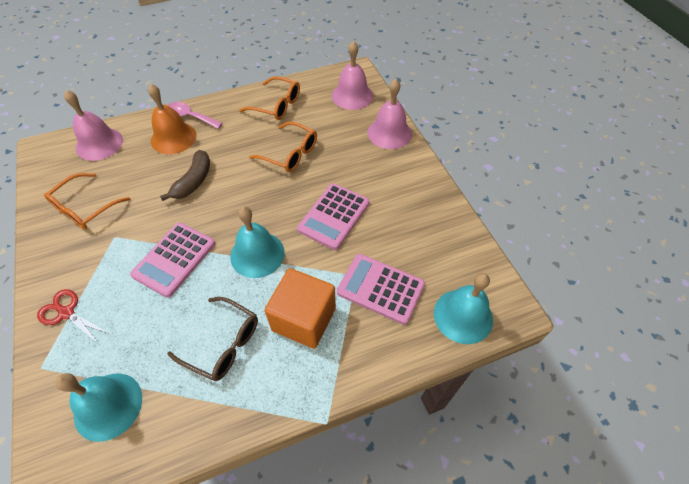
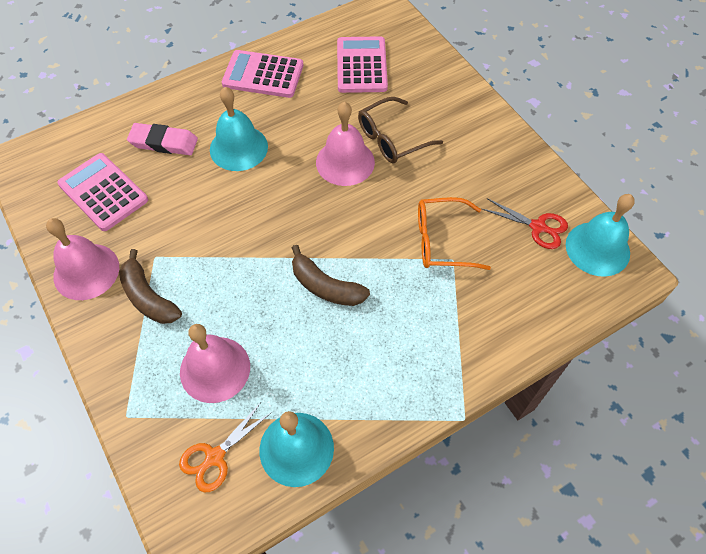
brown banana: 1 -> 2
orange bell: 1 -> 0
orange cube: 1 -> 0
orange glasses: 3 -> 1
orange scissors: 0 -> 1
pink eraser: 0 -> 1
pink spoon: 1 -> 0

